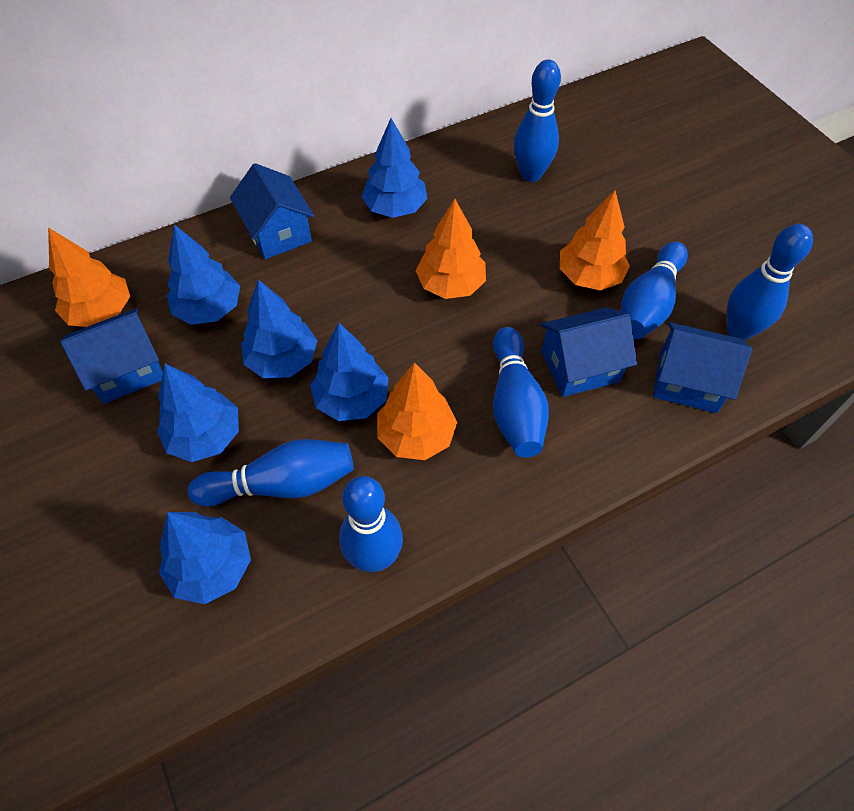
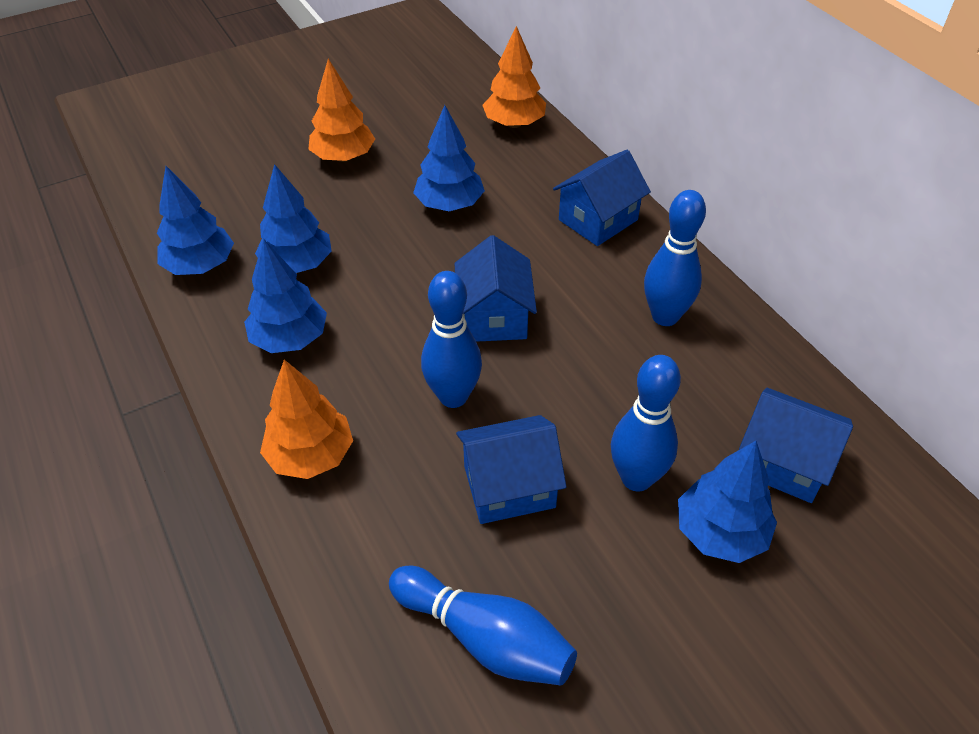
blue bowling pin: 6 -> 4
blue tree: 6 -> 5
orange tree: 4 -> 3

